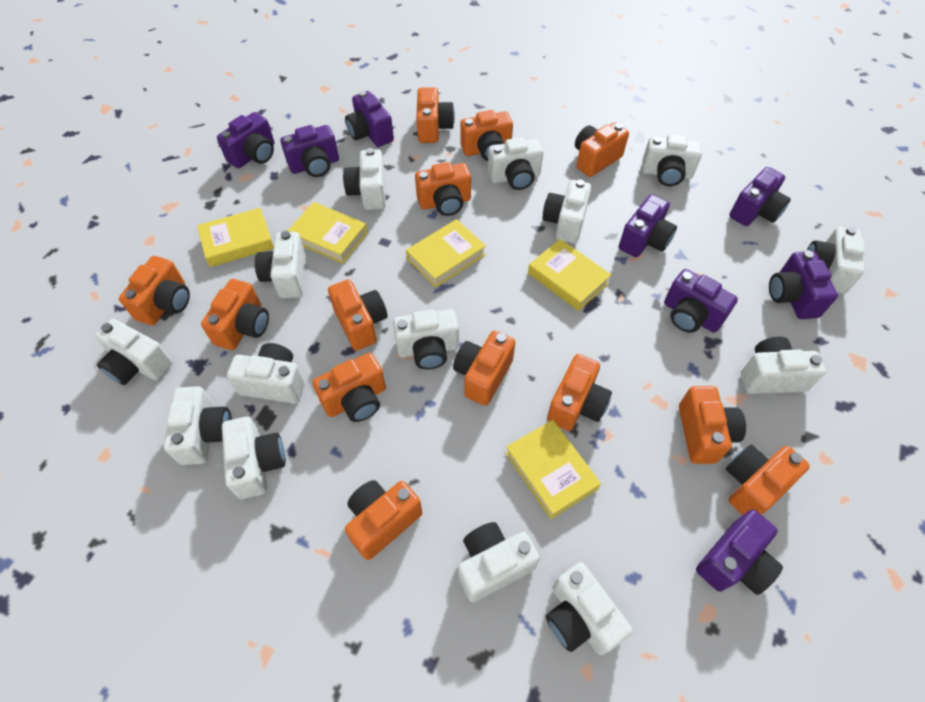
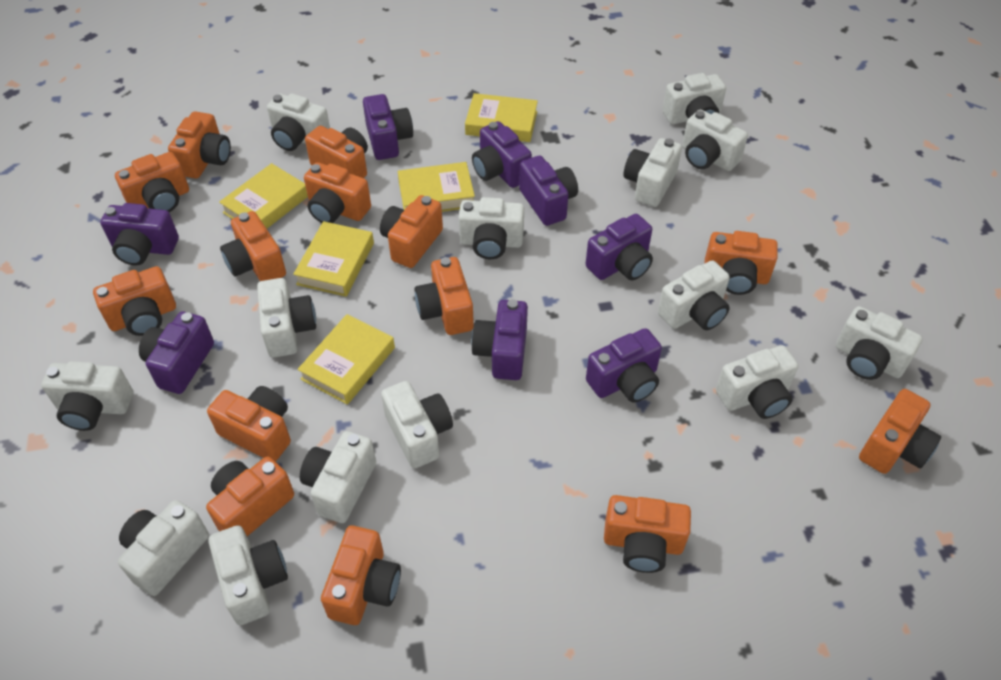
orange camera: 13 -> 14

